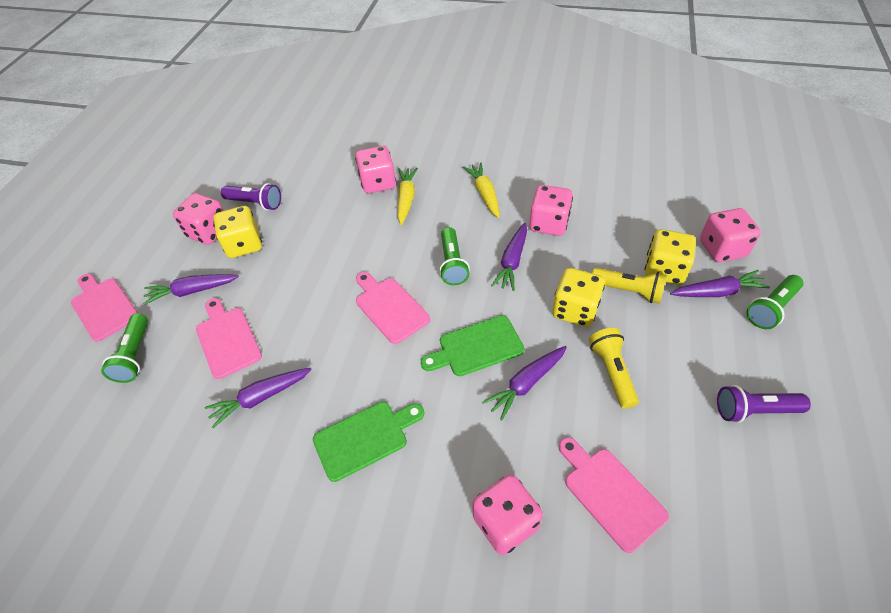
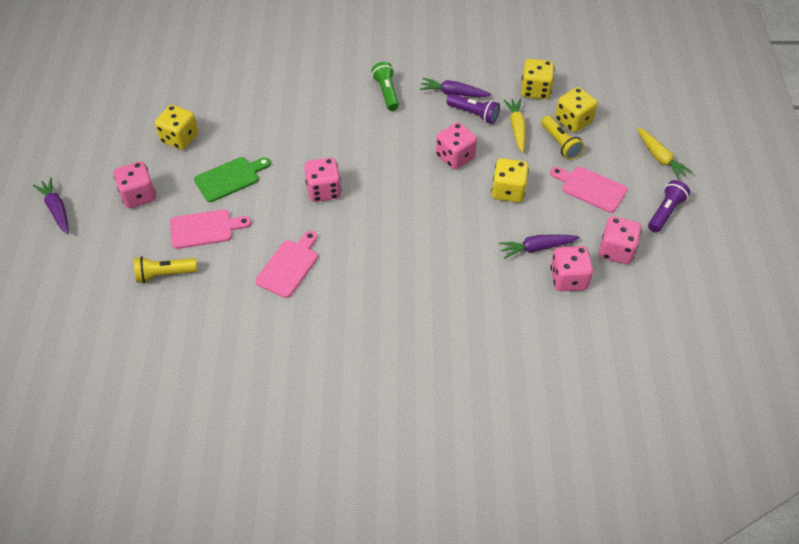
green cutting board: 2 -> 1
green flashlight: 3 -> 1
pink cutting board: 4 -> 3
purple carrot: 5 -> 3
yellow dice: 3 -> 4

